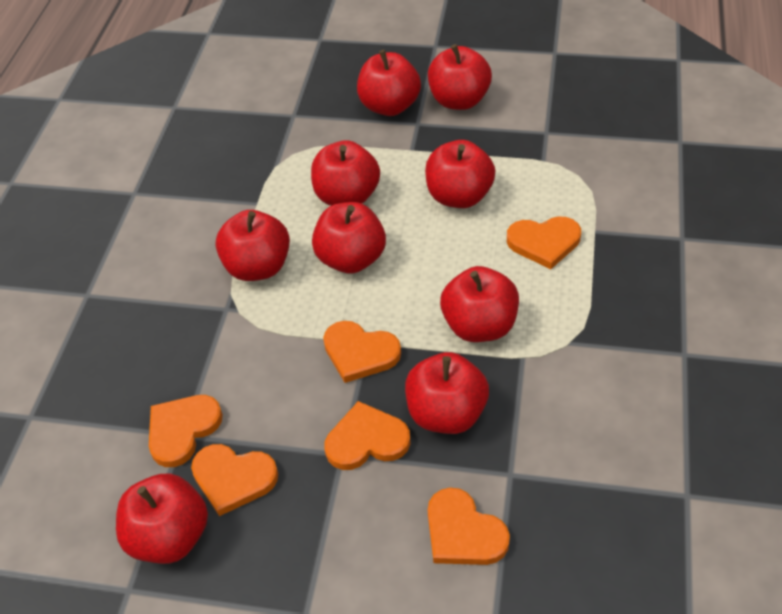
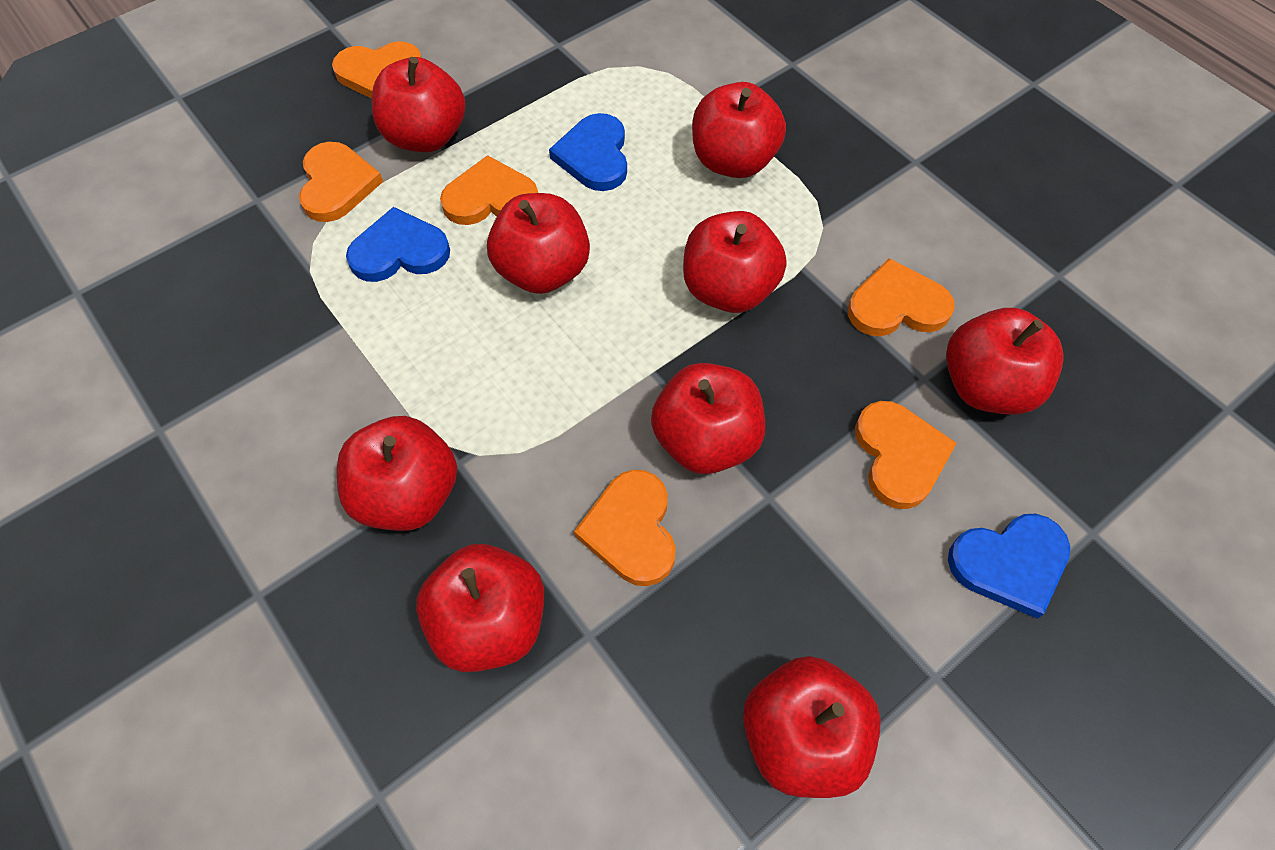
blue heart: 0 -> 3

